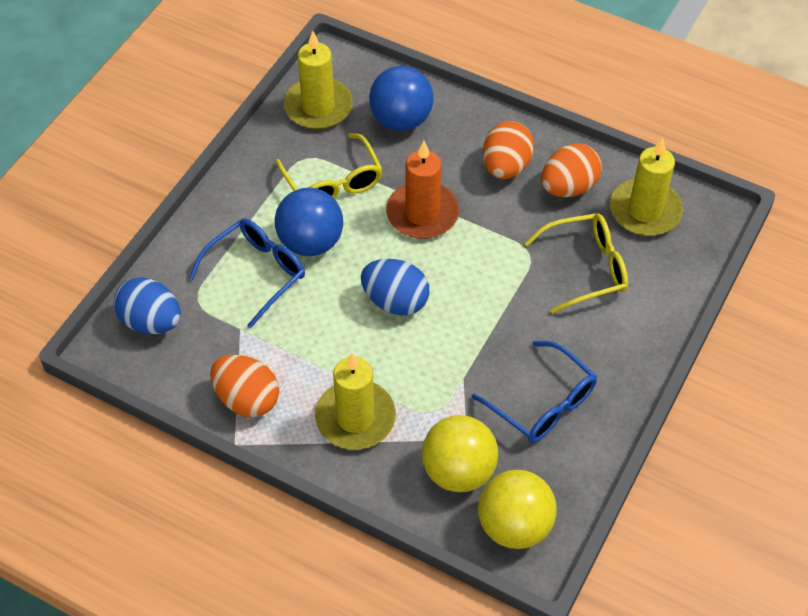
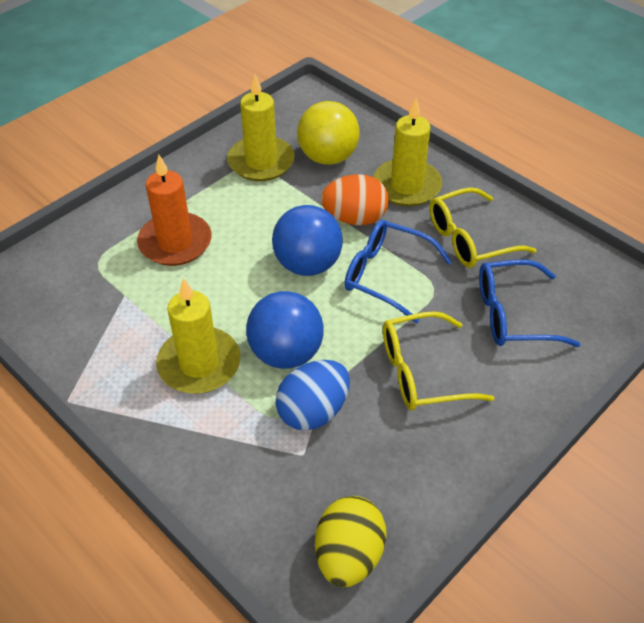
blue egg: 2 -> 1
orange egg: 3 -> 1
yellow ball: 2 -> 1
yellow egg: 0 -> 1

